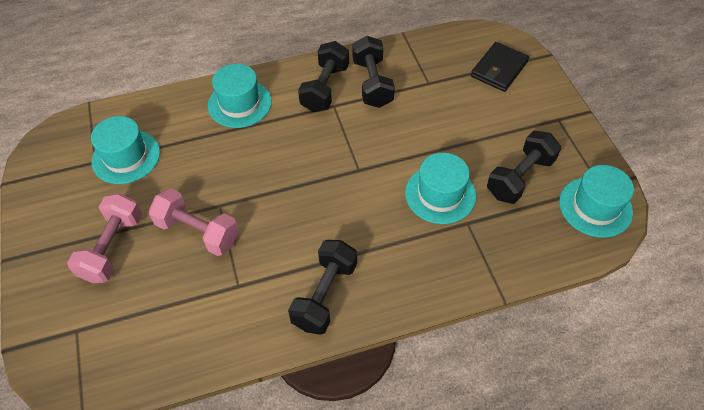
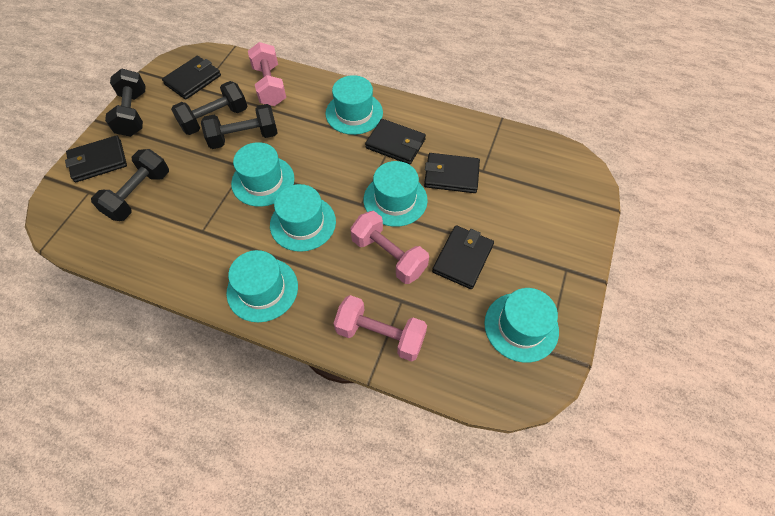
black wallet: 1 -> 5
pink dumbbell: 2 -> 3
turquoise hat: 4 -> 6

